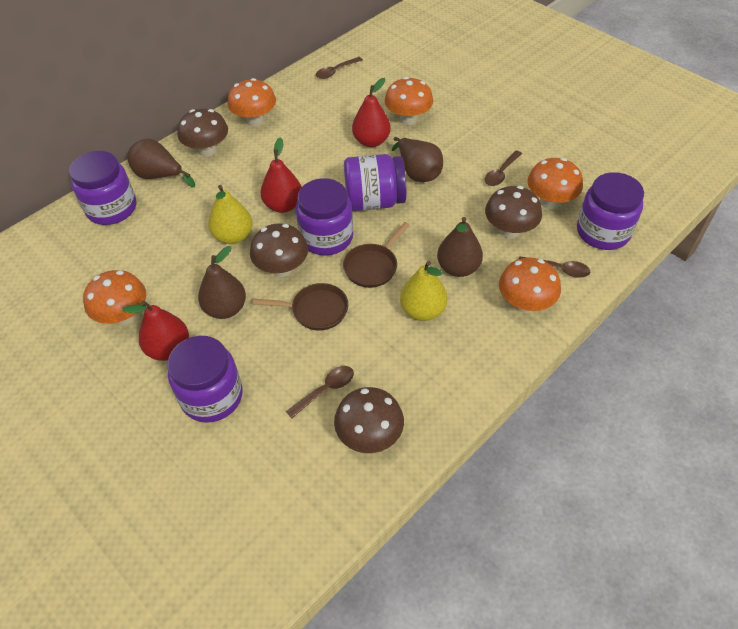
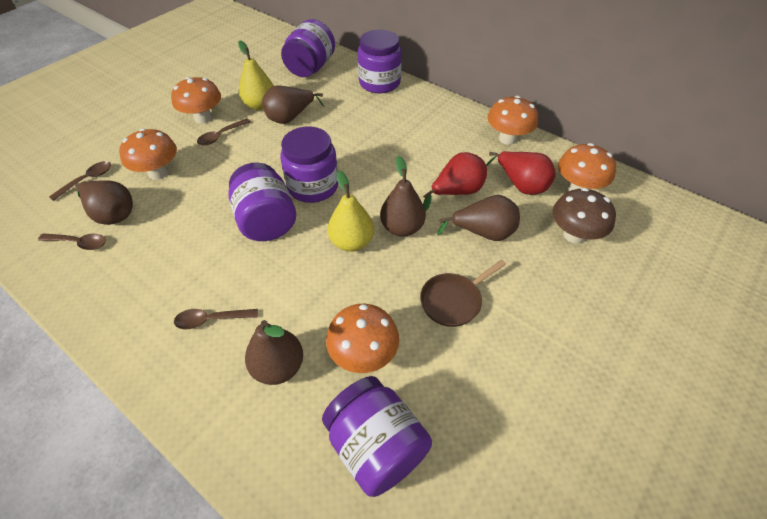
brown mushroom: 4 -> 1
brown pan: 2 -> 1
brown pear: 4 -> 5
red pear: 3 -> 2

